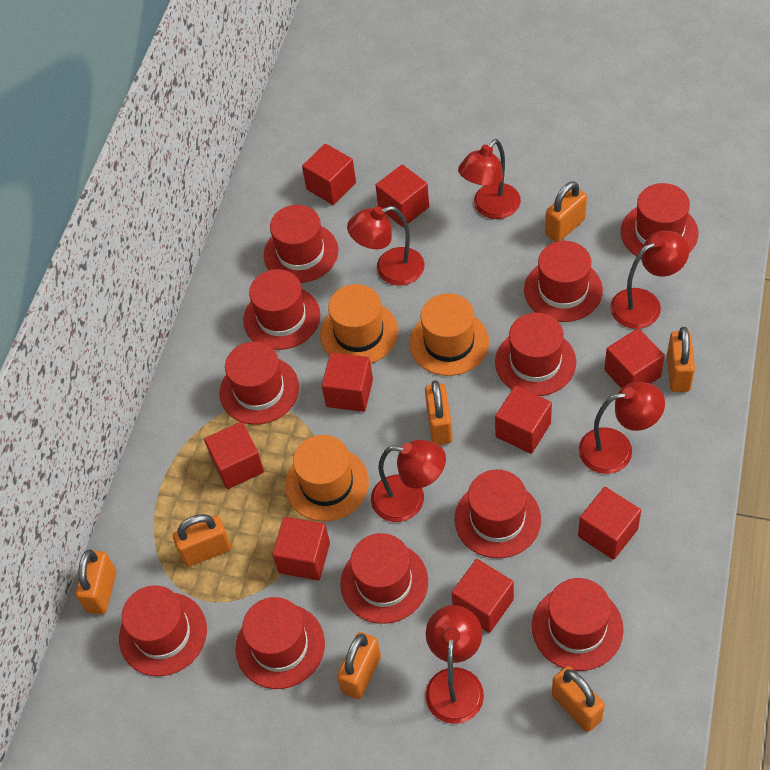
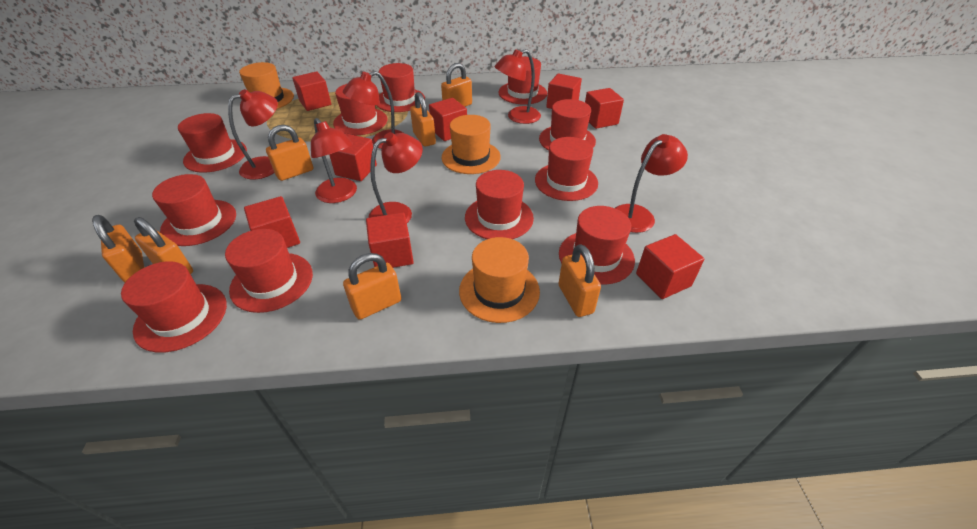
red cube: 9 -> 8

